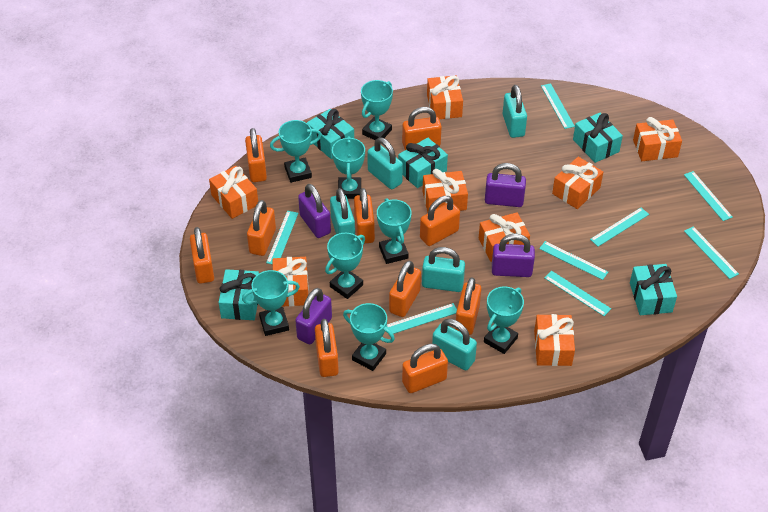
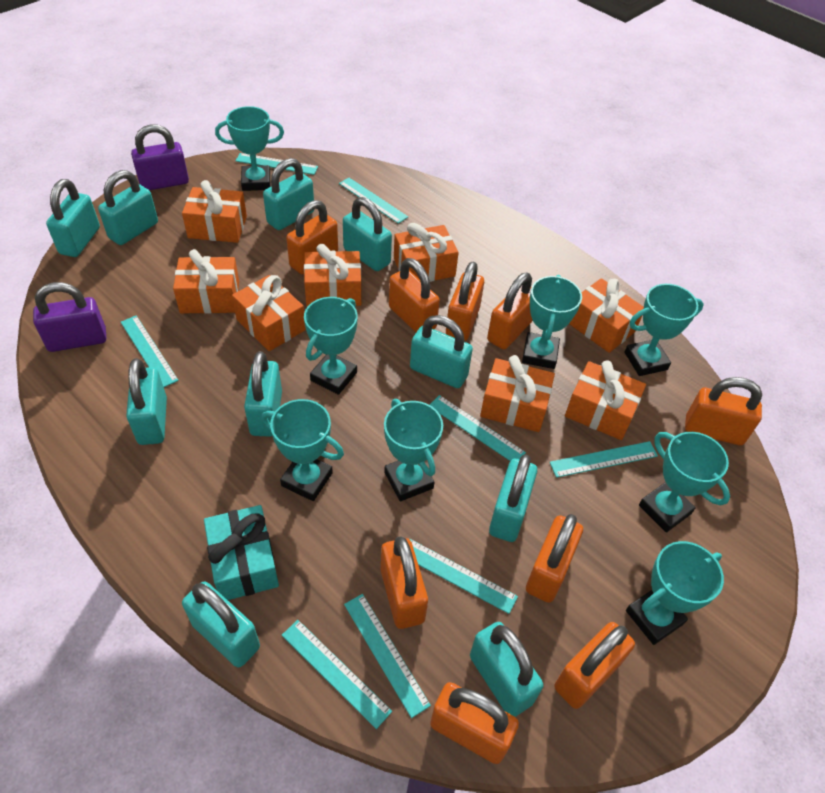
orange padlock: 10 -> 9
purple padlock: 4 -> 2
turquoise gift: 5 -> 1
turquoise padlock: 5 -> 10

